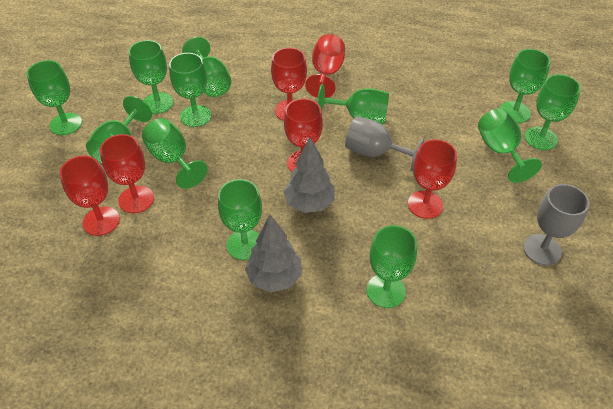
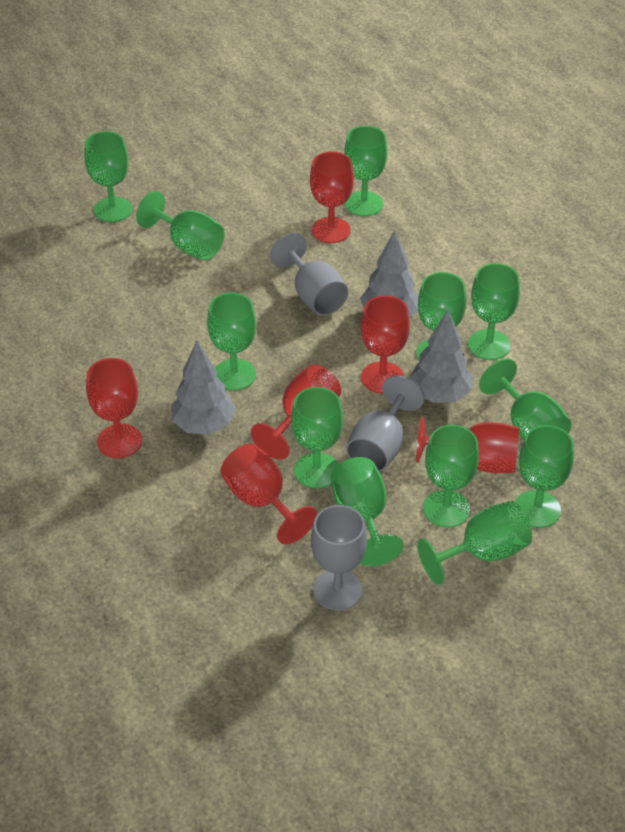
grey goblet: 2 -> 3
grey tree: 2 -> 3

